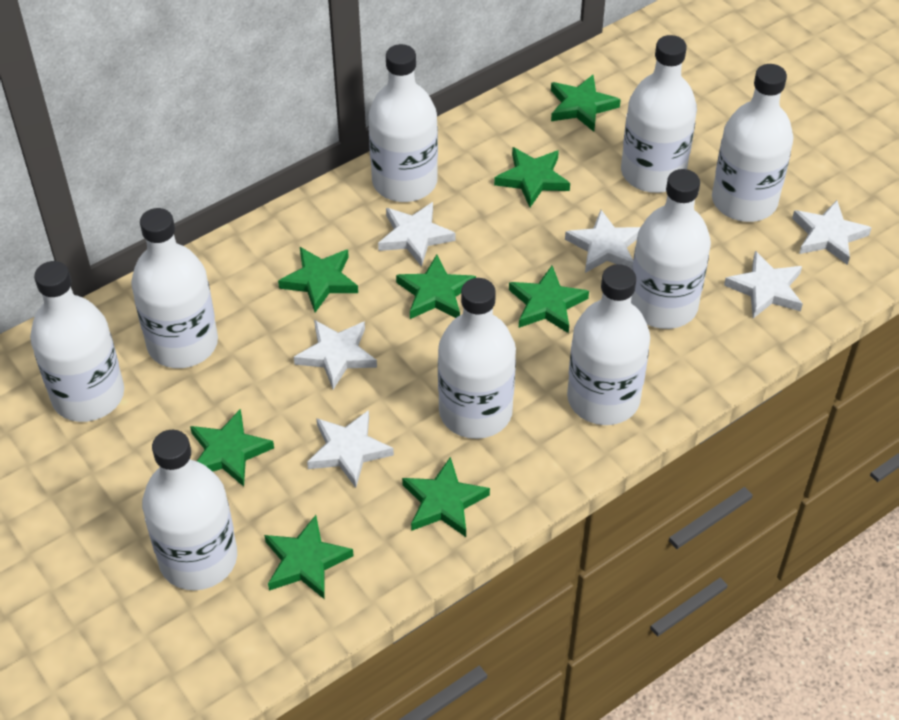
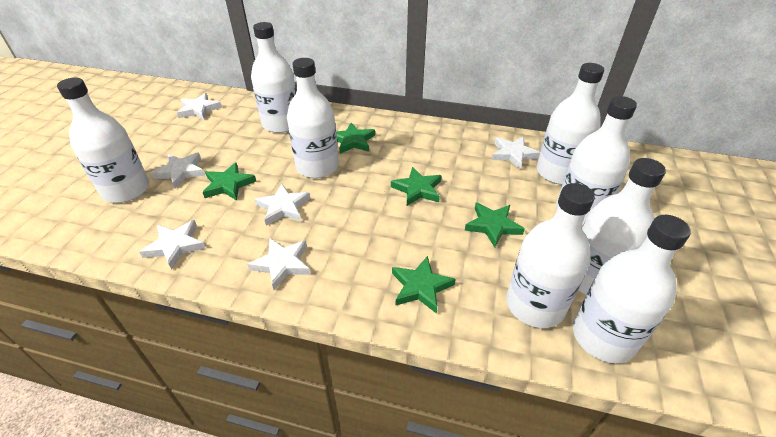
green star: 8 -> 5
white bottle: 9 -> 8

